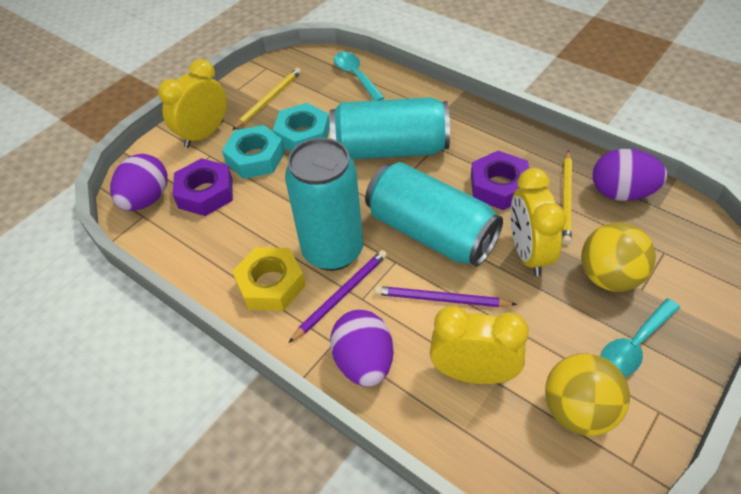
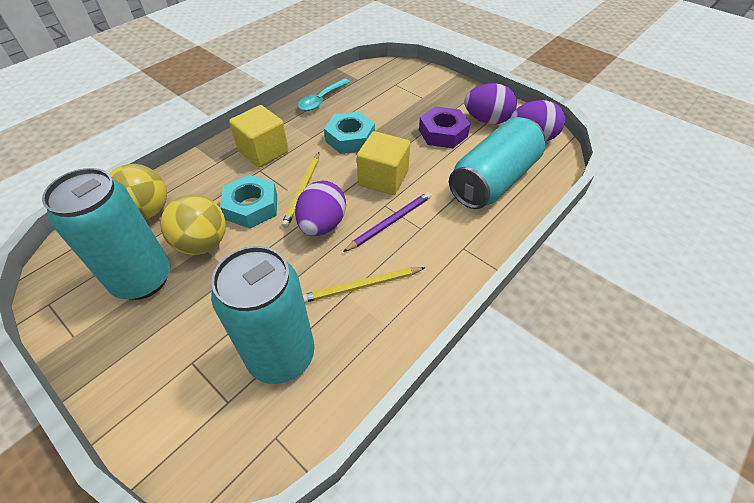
purple nut: 2 -> 1
purple pencil: 2 -> 1
turquoise spoon: 2 -> 1
yellow clock: 3 -> 0
yellow cube: 0 -> 2
yellow nut: 1 -> 0

